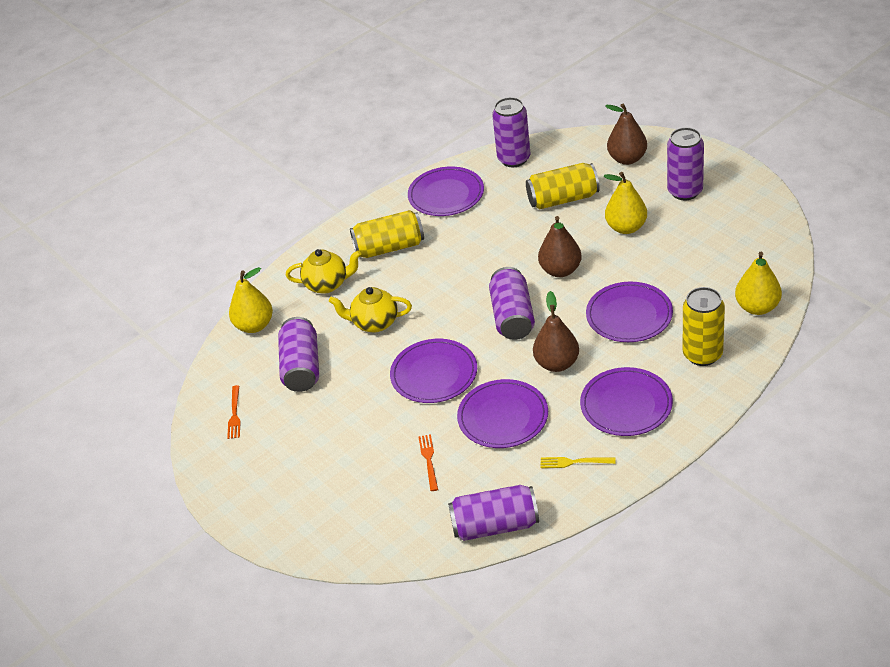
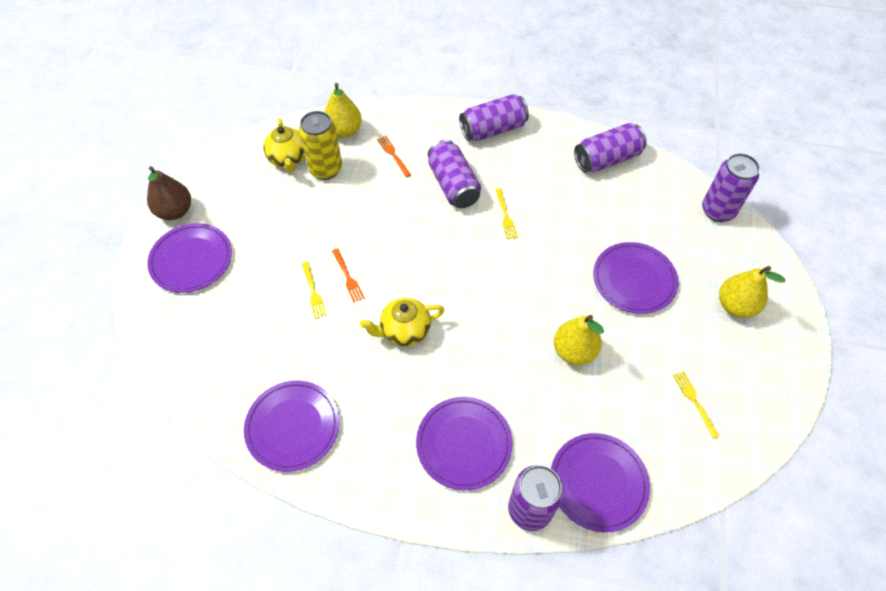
brown pear: 3 -> 1
yellow can: 3 -> 1
yellow fork: 1 -> 3

